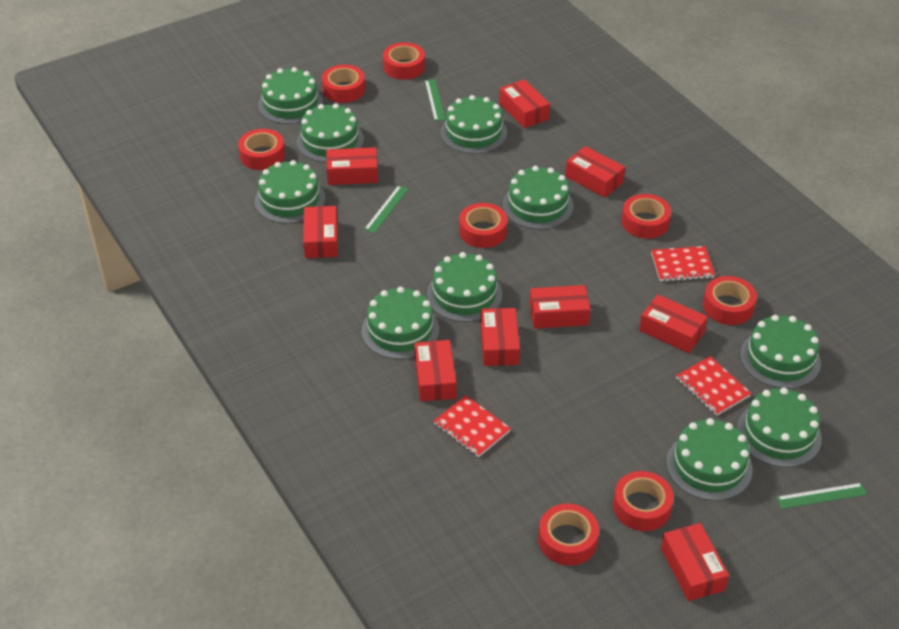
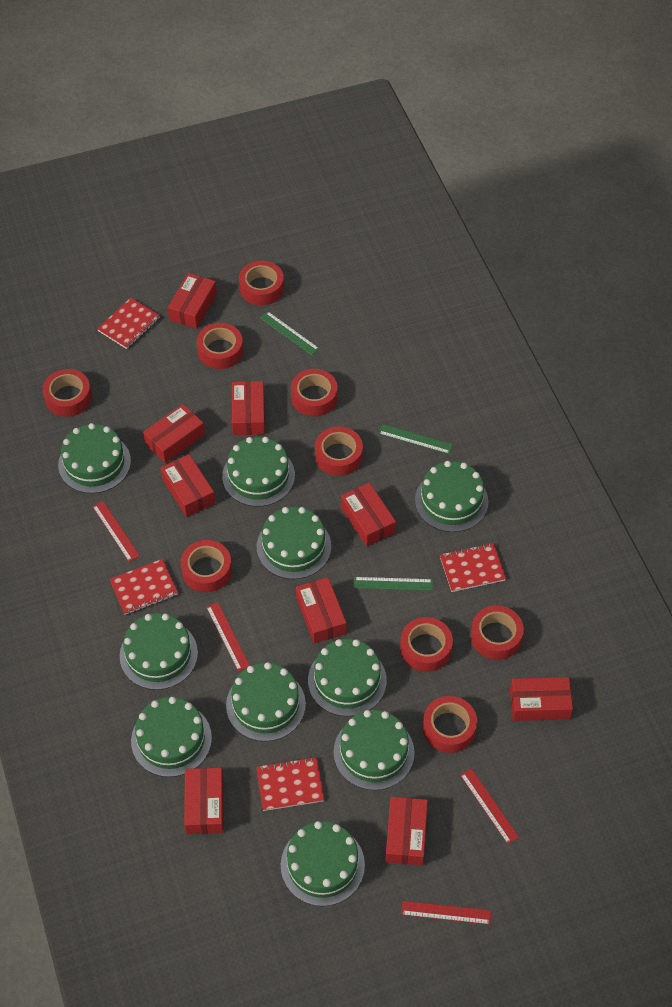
red notebook: 3 -> 4
red ruler: 0 -> 4
red tape: 8 -> 9

